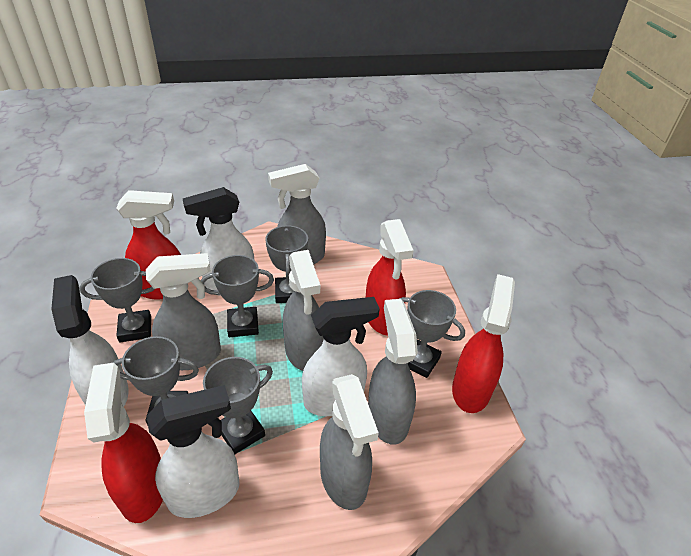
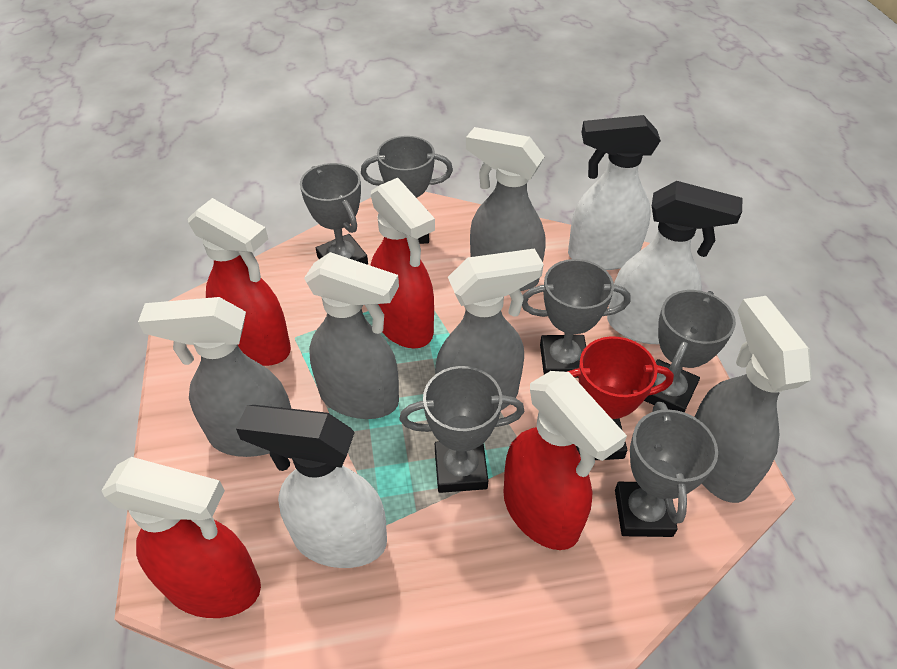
red trophy: 0 -> 1
white spray bottle: 4 -> 3

